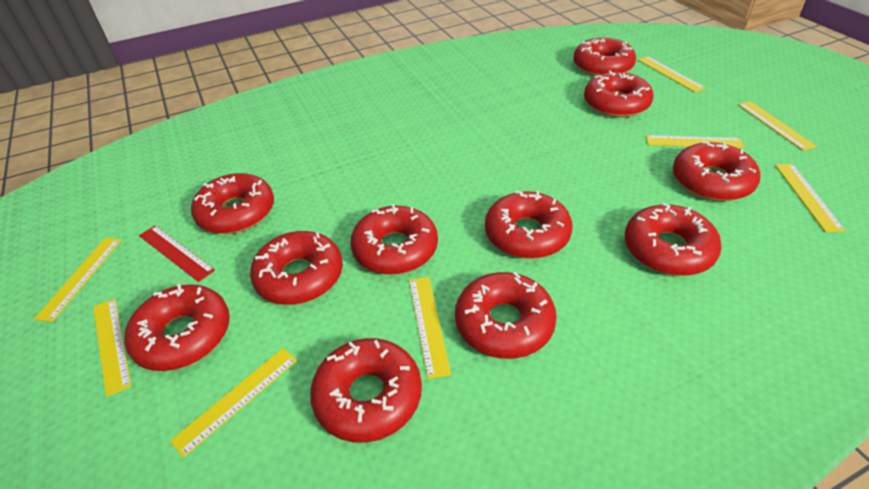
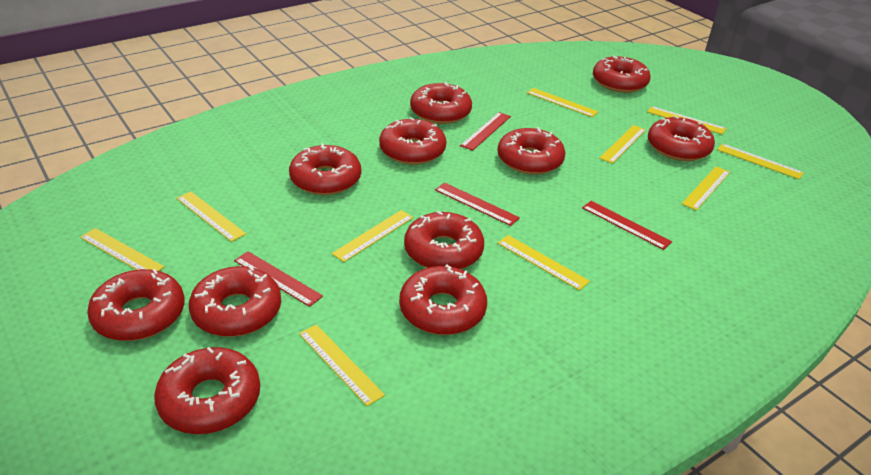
red ruler: 1 -> 4
yellow ruler: 8 -> 10

